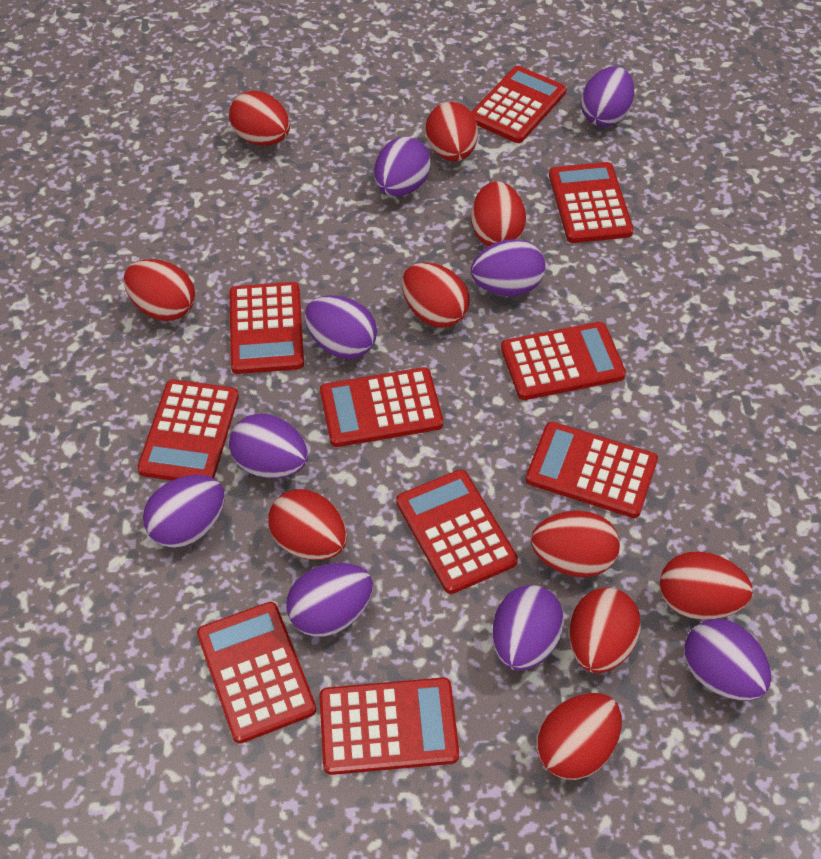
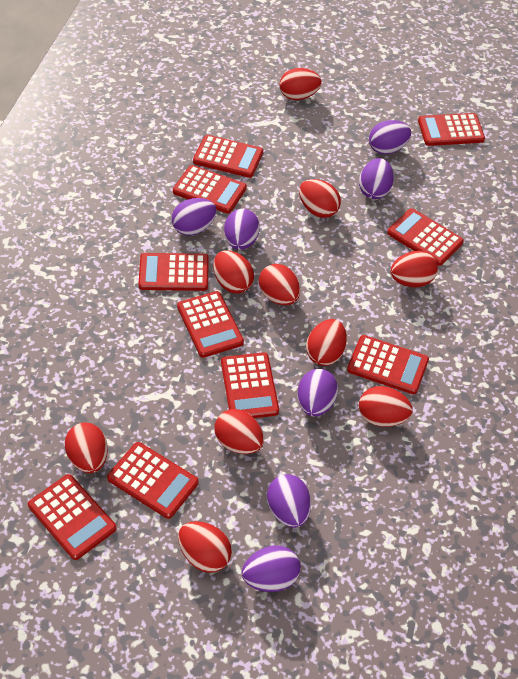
purple egg: 9 -> 7

